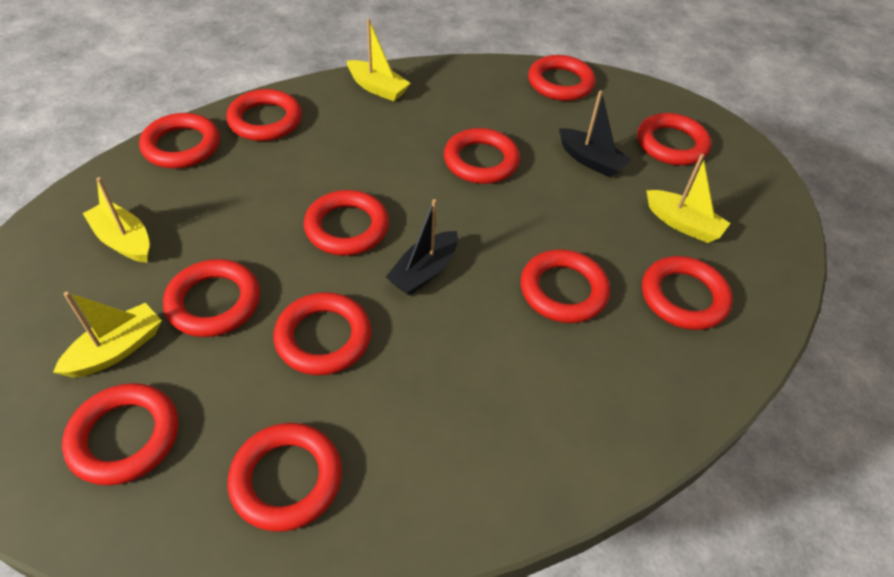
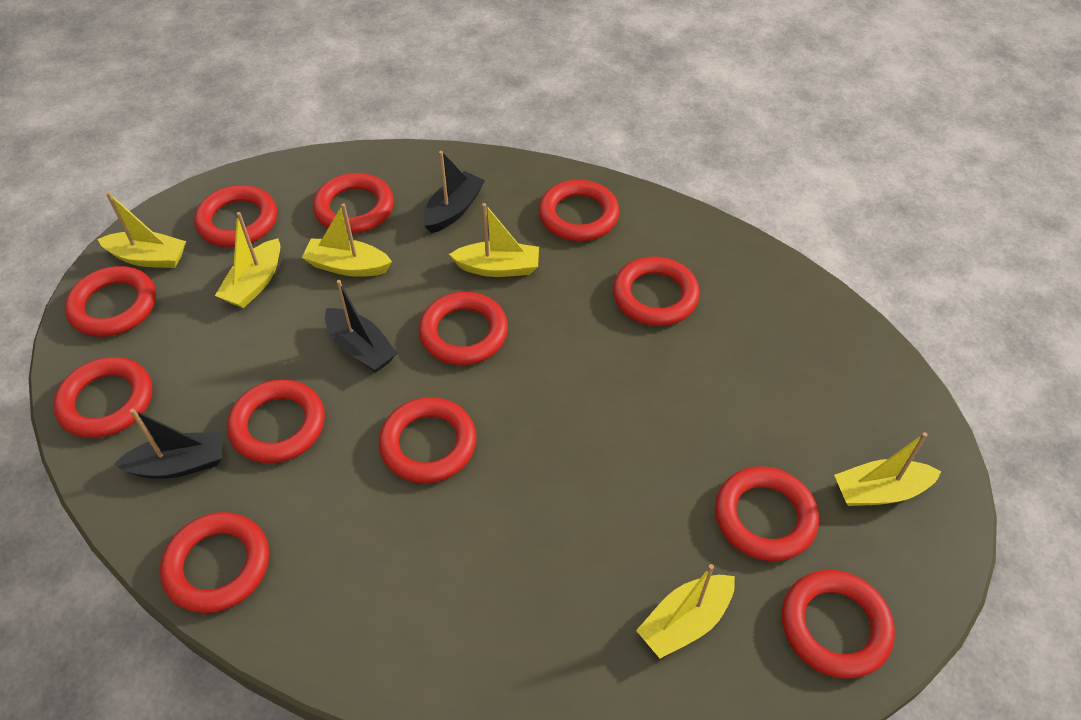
black boat: 2 -> 3
yellow boat: 4 -> 6

